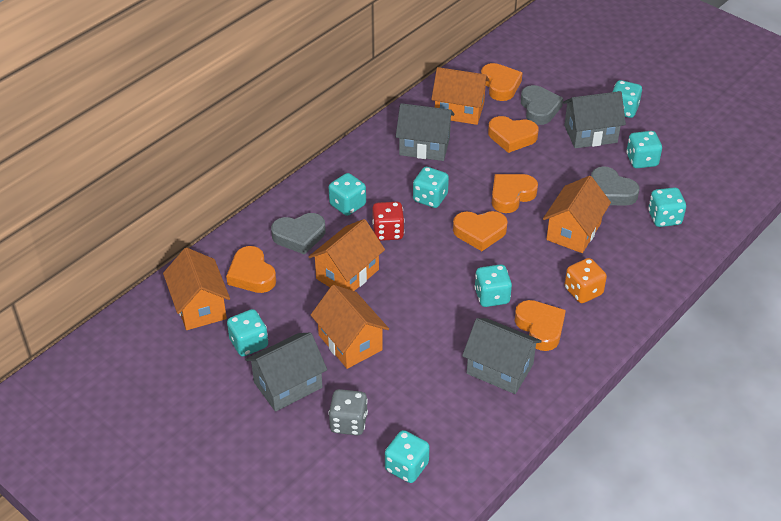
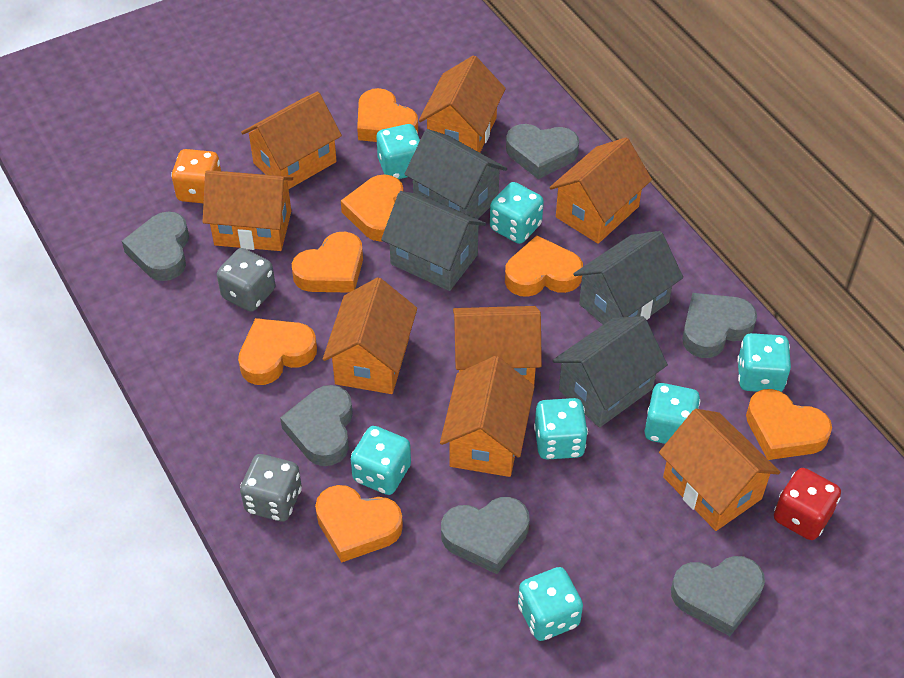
grey dice: 1 -> 2
grey heart: 3 -> 6
orange heart: 6 -> 7
orange house: 5 -> 8
turquoise dice: 8 -> 7

